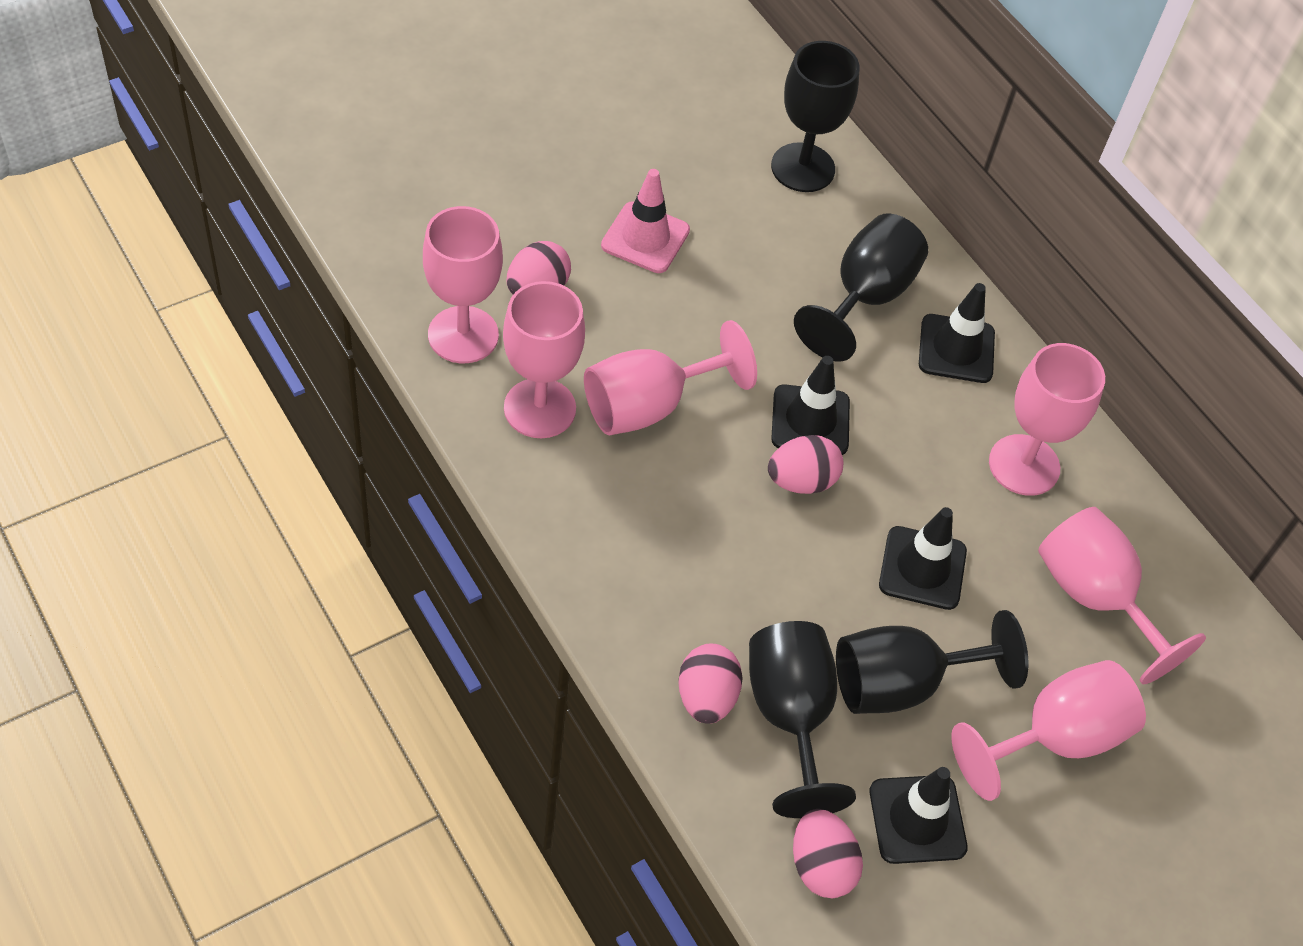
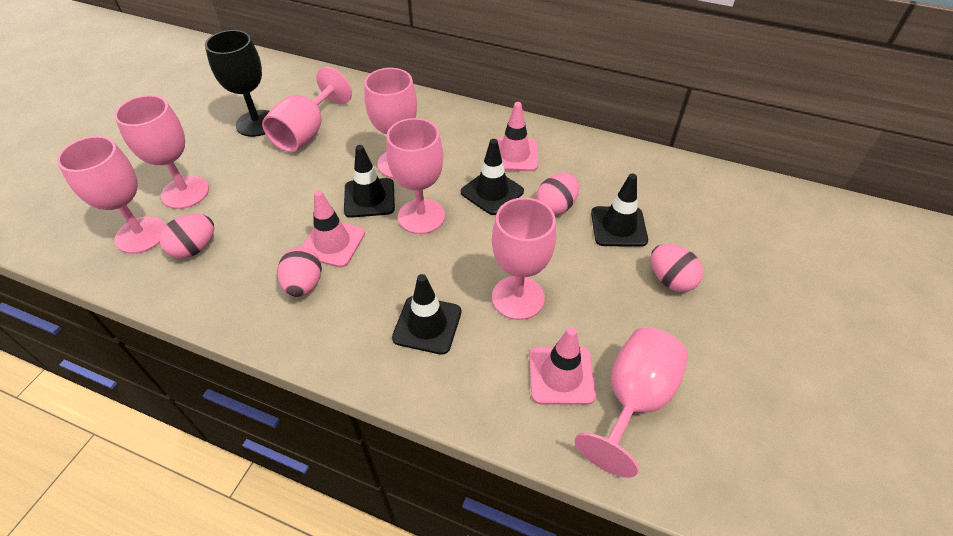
black goblet: 4 -> 1
pink goblet: 6 -> 7
pink traffic cone: 1 -> 3

